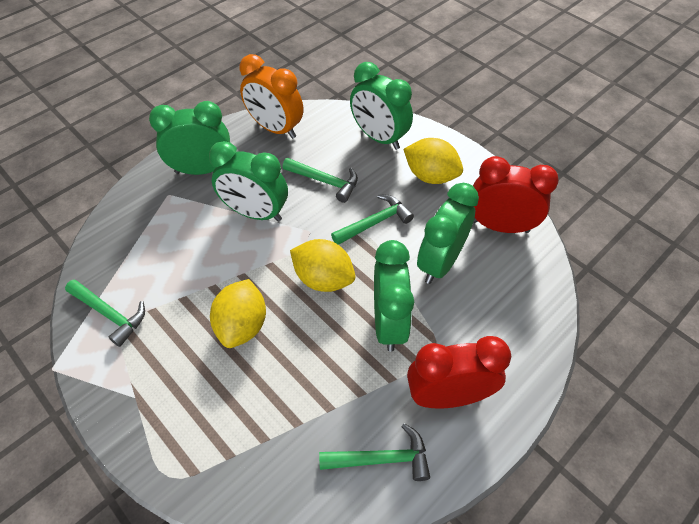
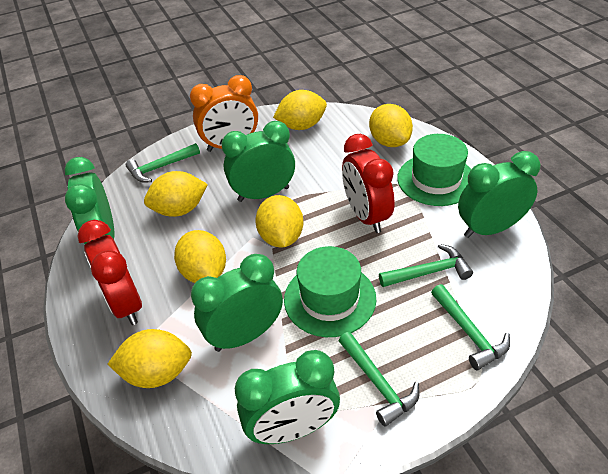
green hat: 0 -> 2
yellow lemon: 3 -> 6

